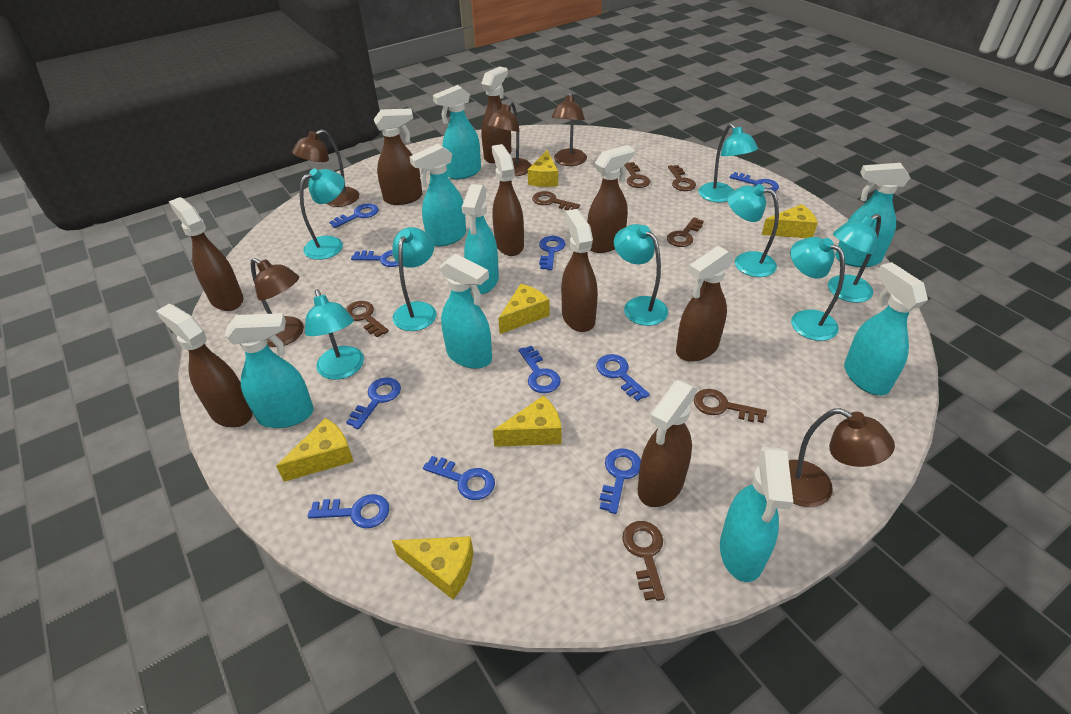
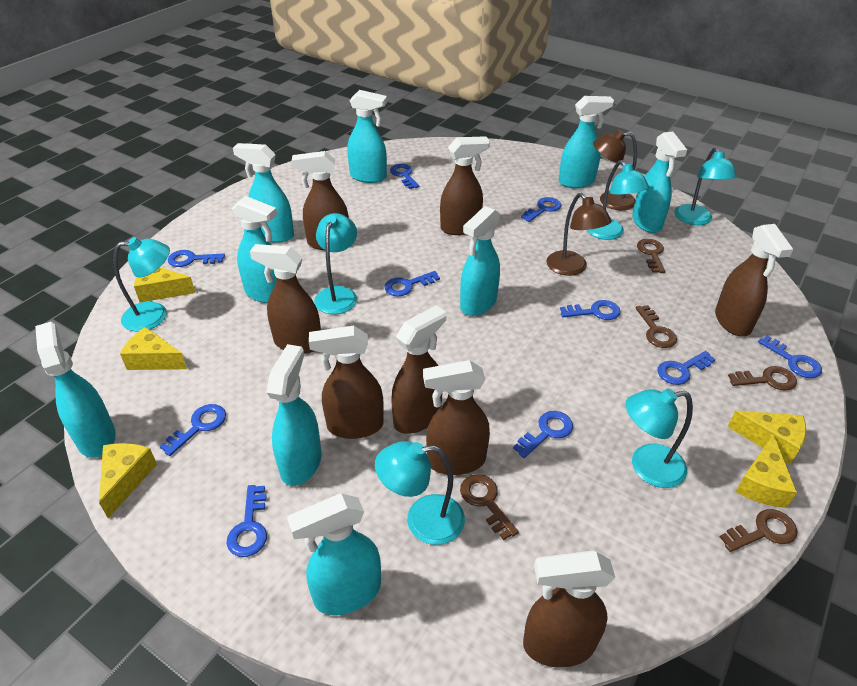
brown key: 7 -> 5
brown lamp: 5 -> 2
brown spray bottle: 9 -> 8
turquoise lamp: 8 -> 6
turquoise spray bottle: 8 -> 9
yellow cheese: 6 -> 5

